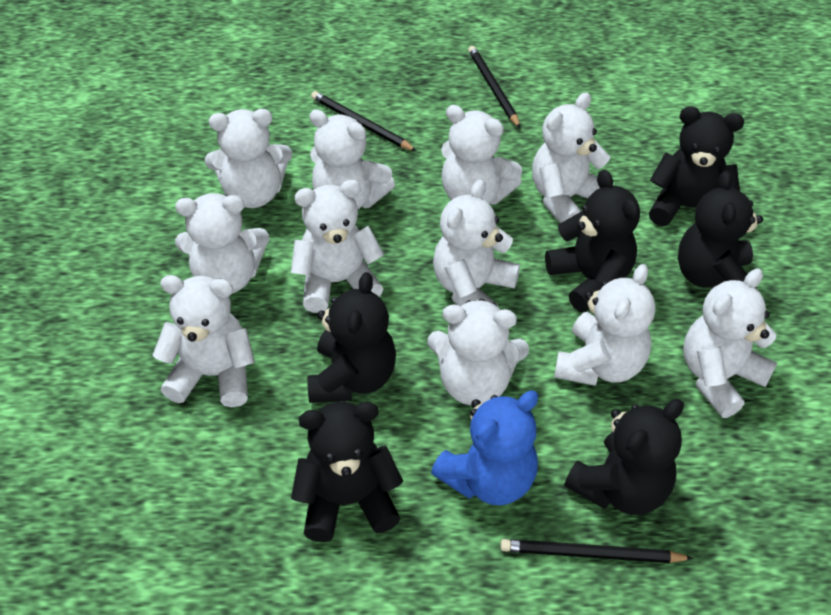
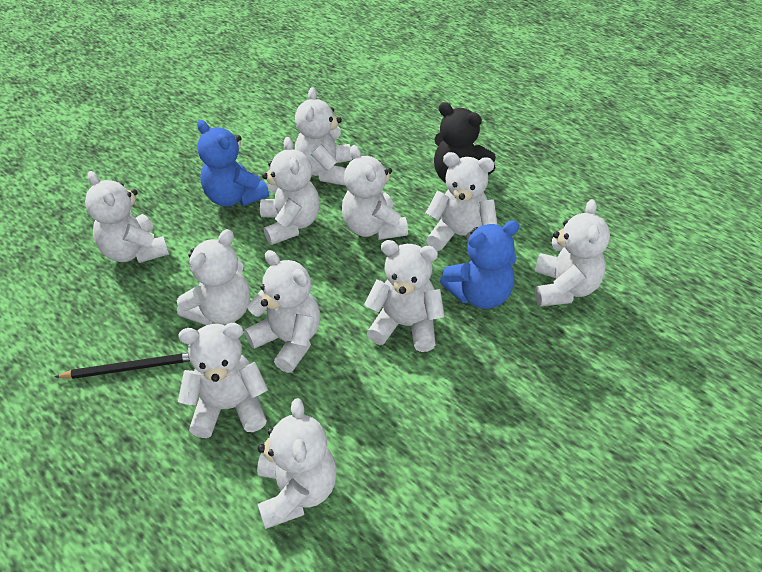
black pencil: 3 -> 1
black teddy bear: 6 -> 1
blue teddy bear: 1 -> 2

